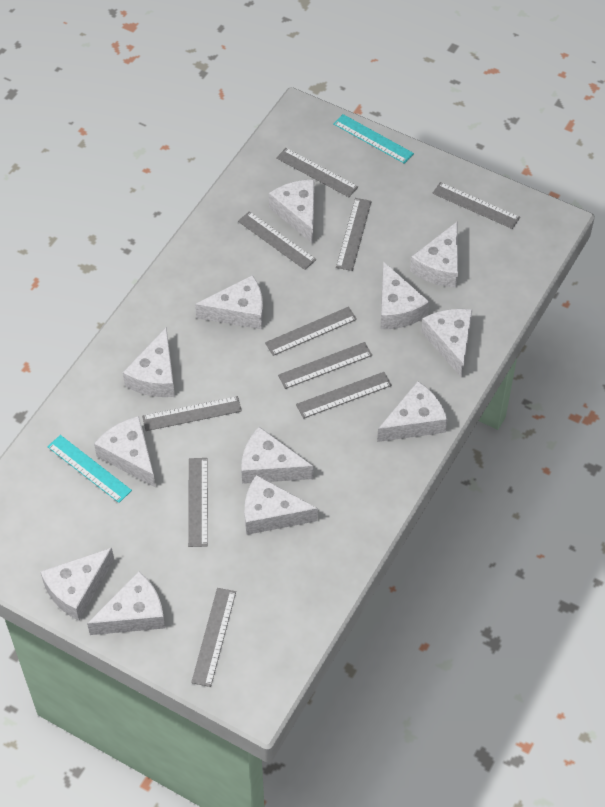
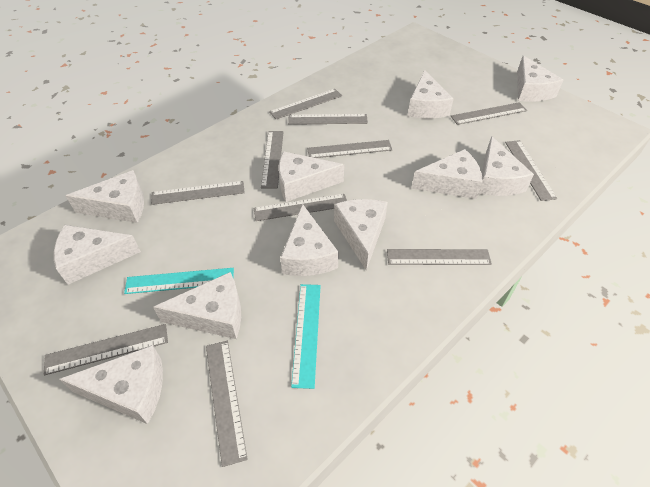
grey ruler: 10 -> 11
white cheese: 12 -> 11

